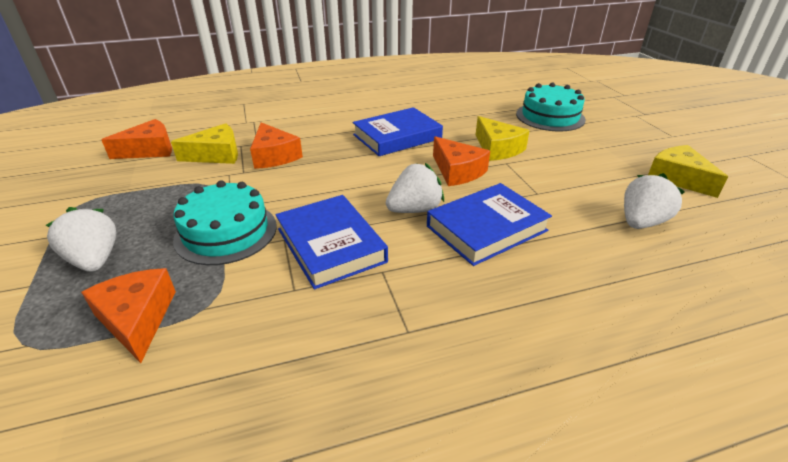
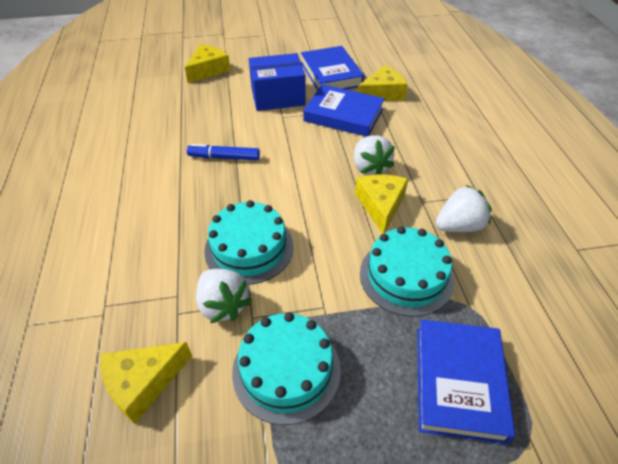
blue box: 0 -> 1
blue marker: 0 -> 1
orange cheese: 4 -> 0
turquoise cake: 2 -> 3
yellow cheese: 3 -> 4

